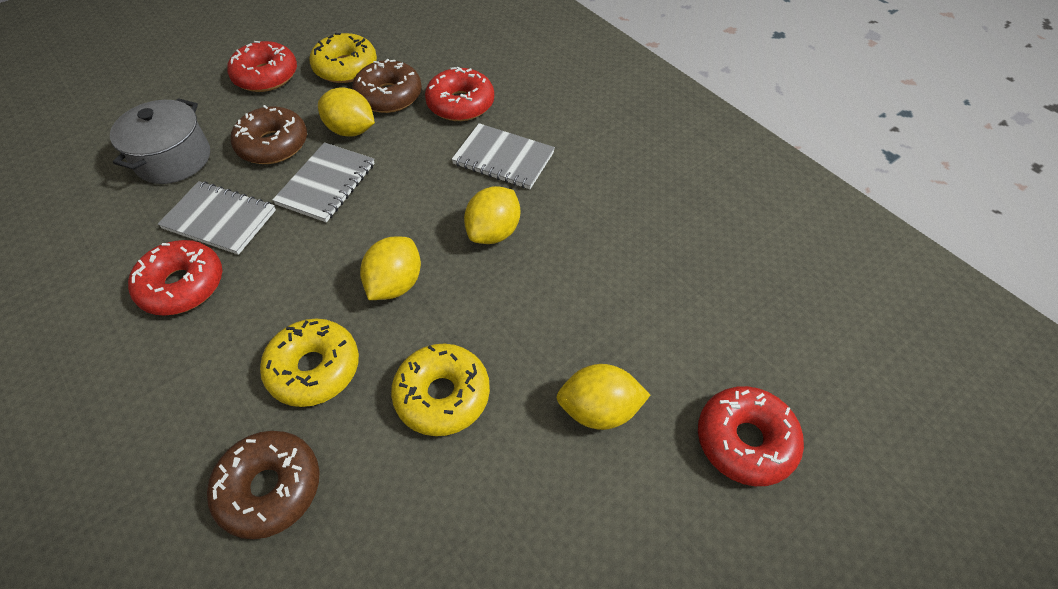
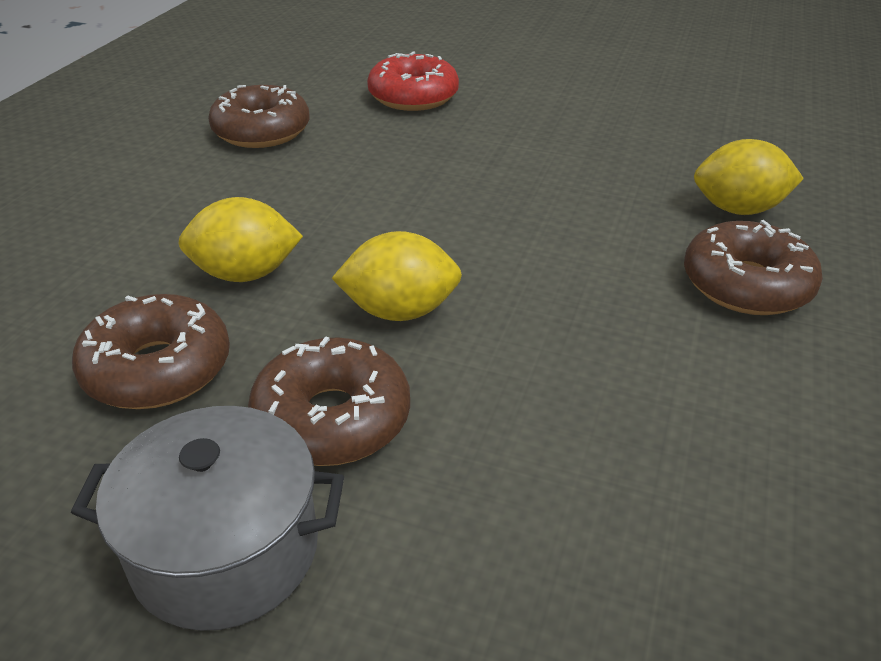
brown donut: 3 -> 4
grey notebook: 3 -> 0
red donut: 4 -> 1
yellow donut: 3 -> 0
yellow lemon: 4 -> 3

